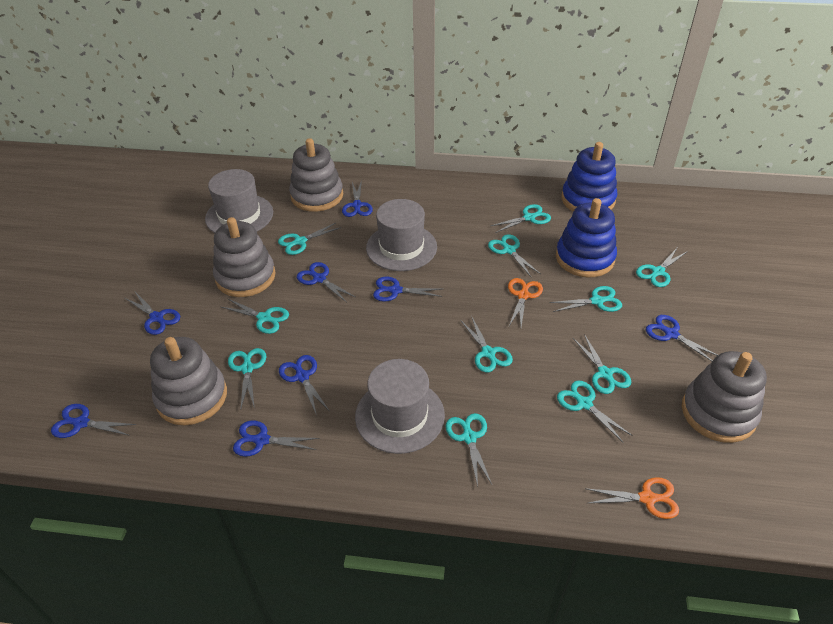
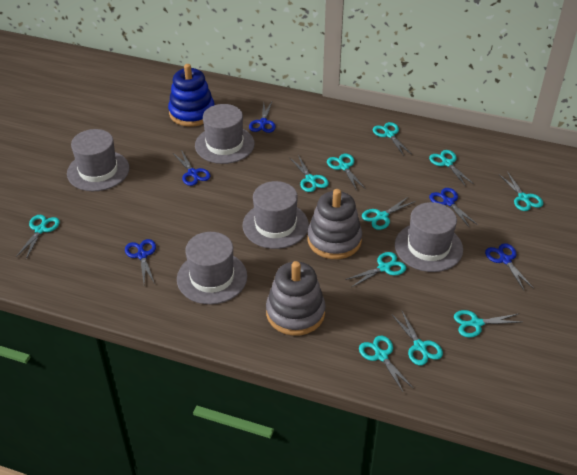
blue scissors: 8 -> 5
blue stacking toy: 2 -> 1
grey hat: 3 -> 5
grey stacking toy: 4 -> 2
orange scissors: 2 -> 0

